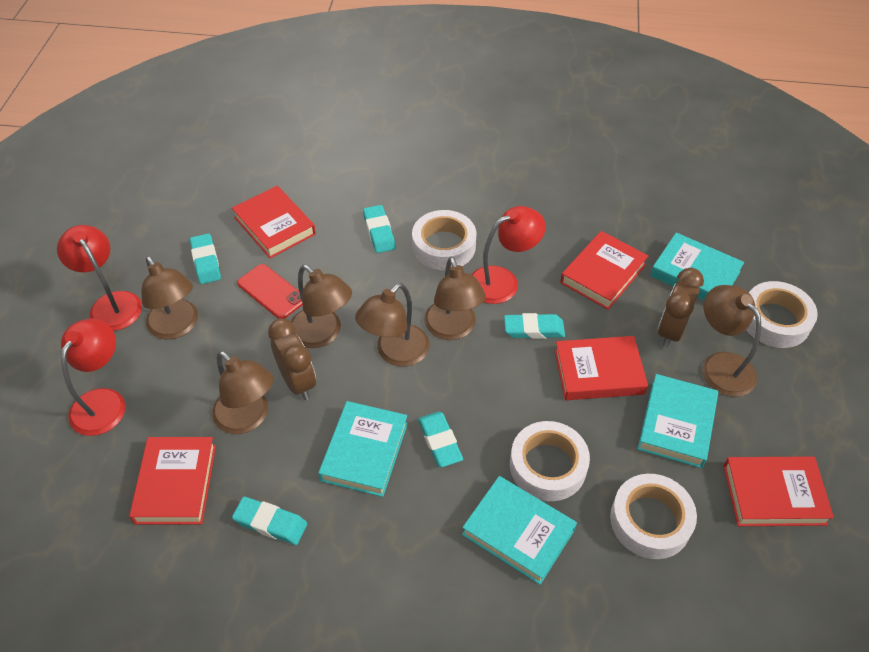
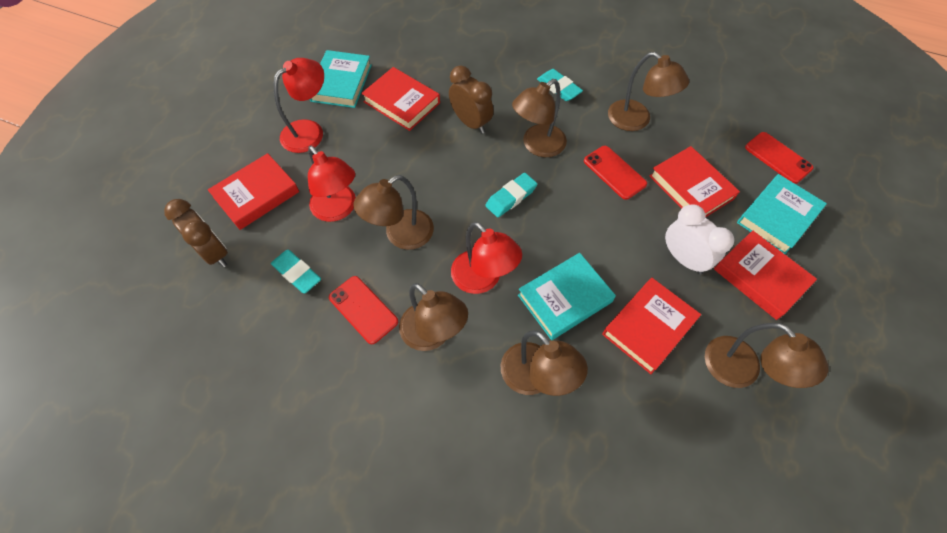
red phone: 1 -> 3
turquoise book: 4 -> 3
turquoise eraser: 5 -> 3
white clock: 0 -> 1
white tape: 4 -> 0

